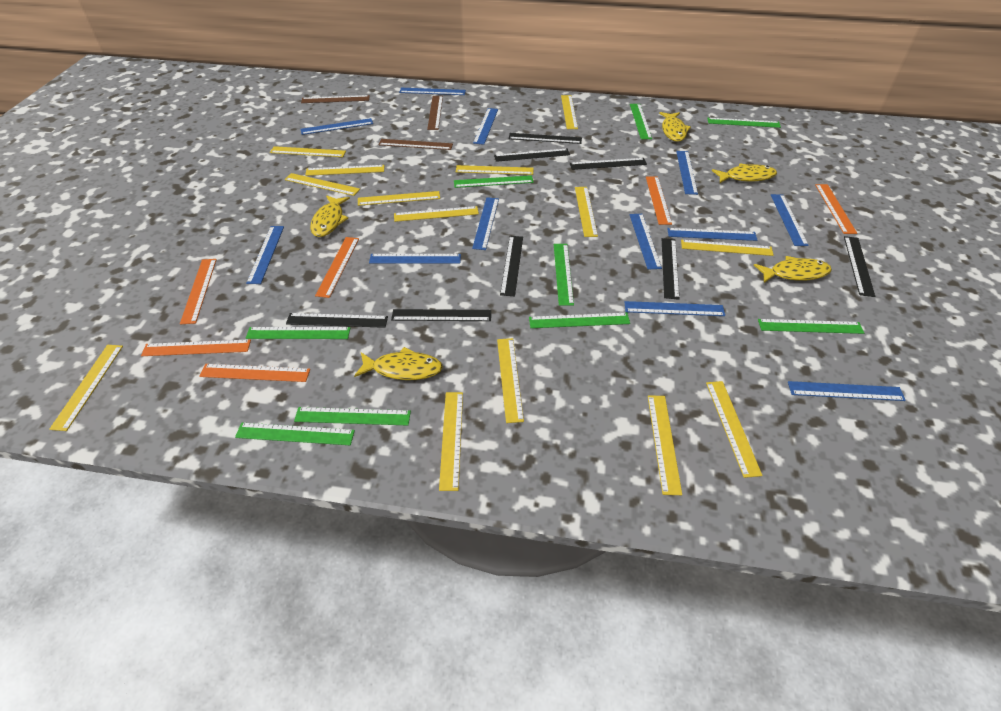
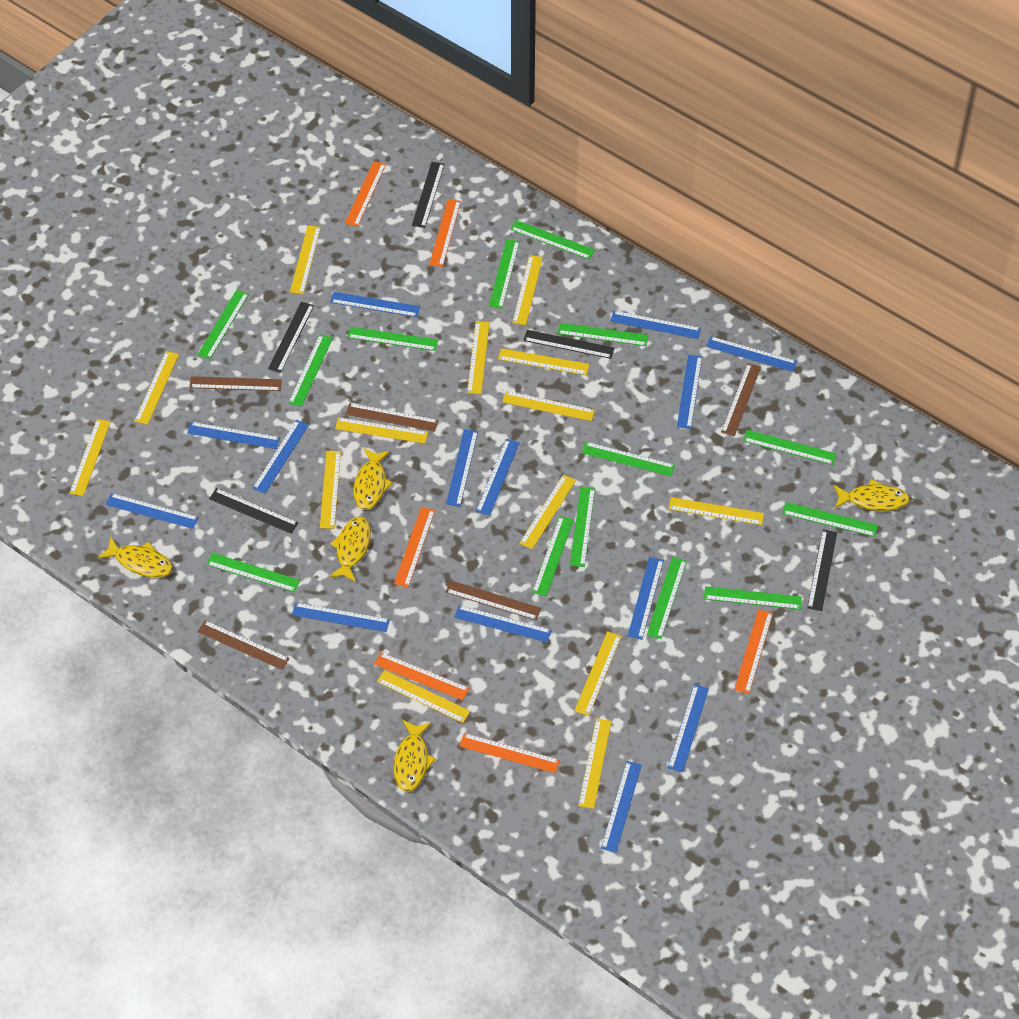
black ruler: 8 -> 5
blue ruler: 12 -> 14
brown ruler: 3 -> 5
green ruler: 9 -> 14

